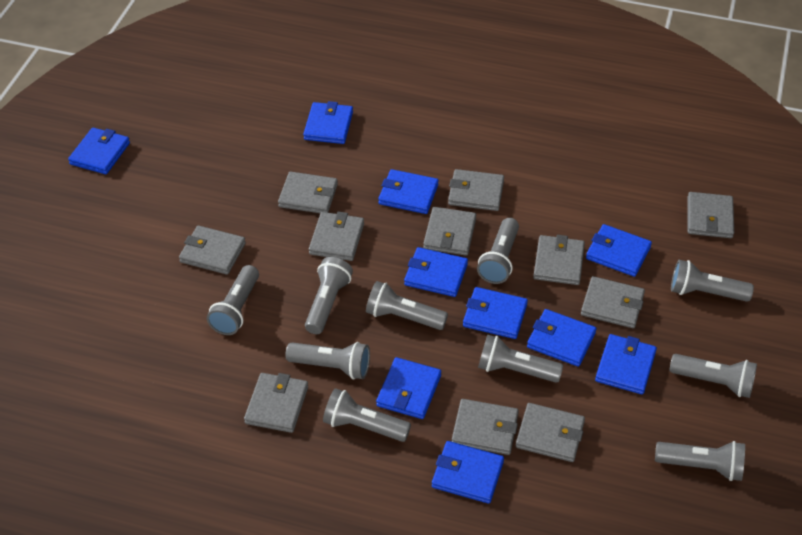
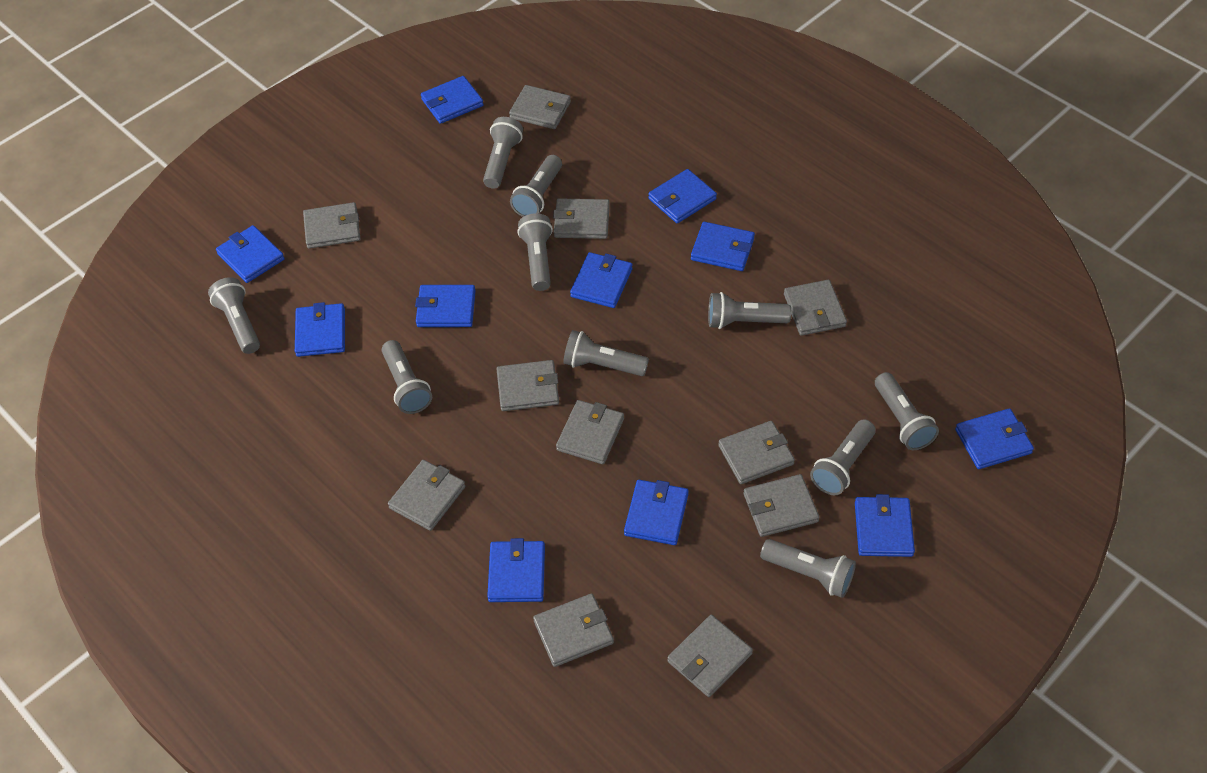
blue wallet: 10 -> 11

